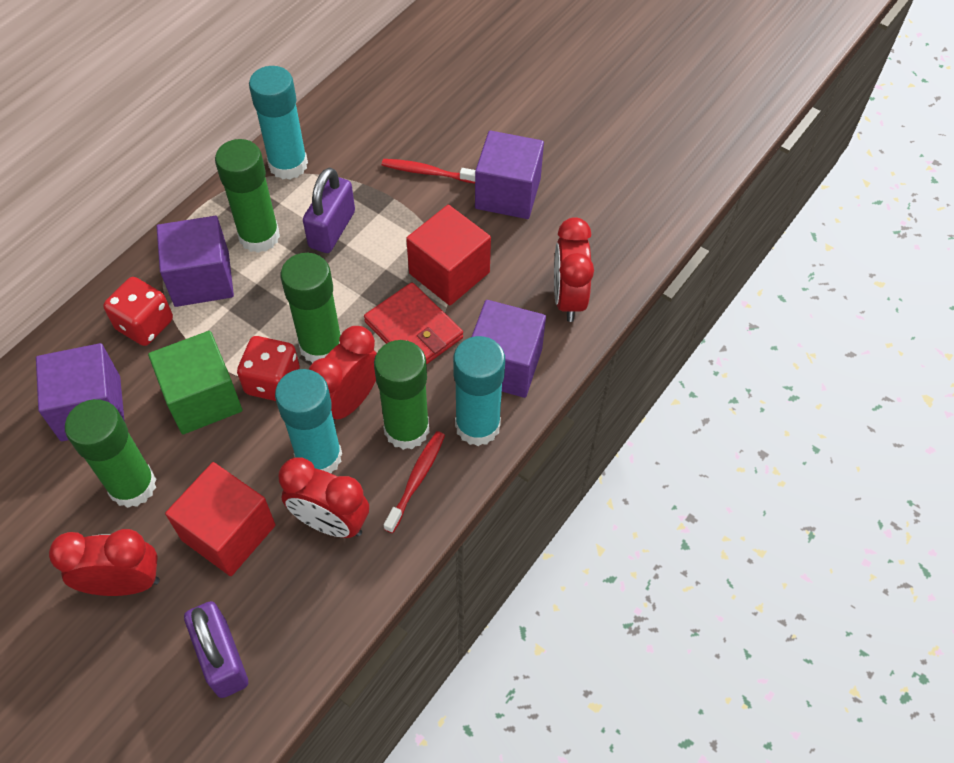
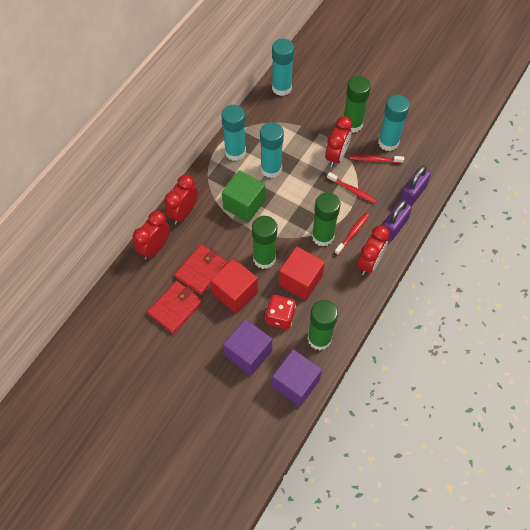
purple cube: 4 -> 2
red dice: 2 -> 1
red toothbrush: 2 -> 3
red wallet: 1 -> 2
turquoise glue stick: 3 -> 4

